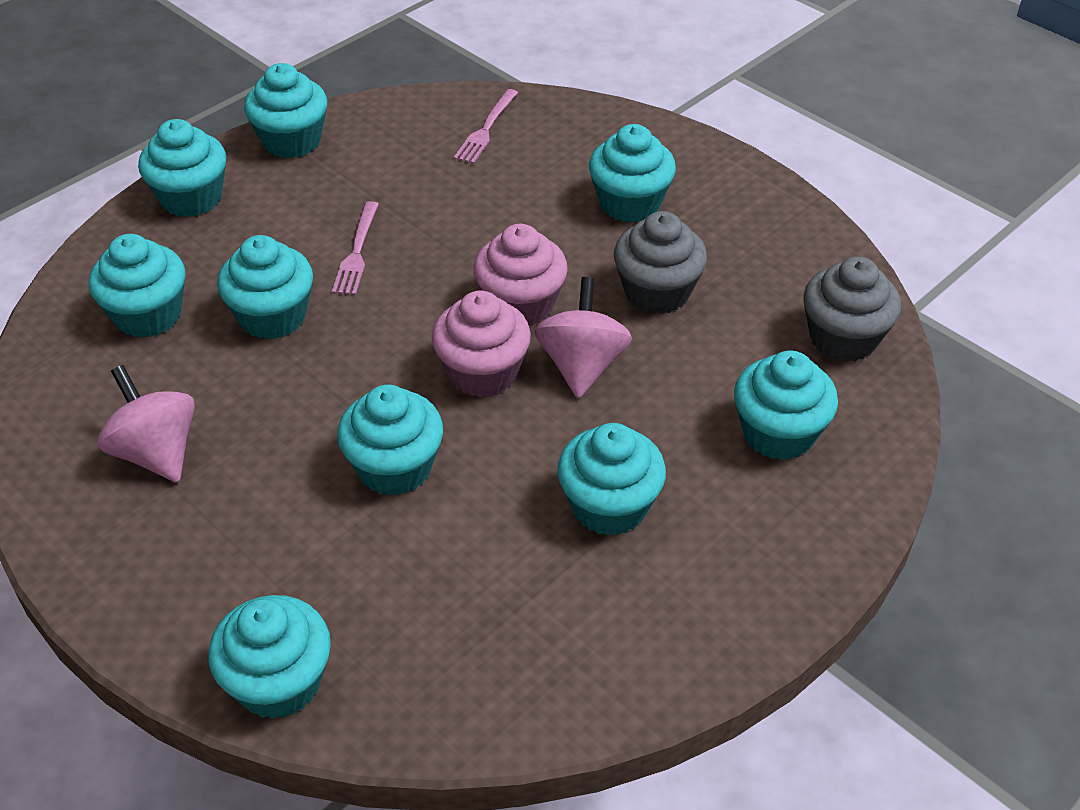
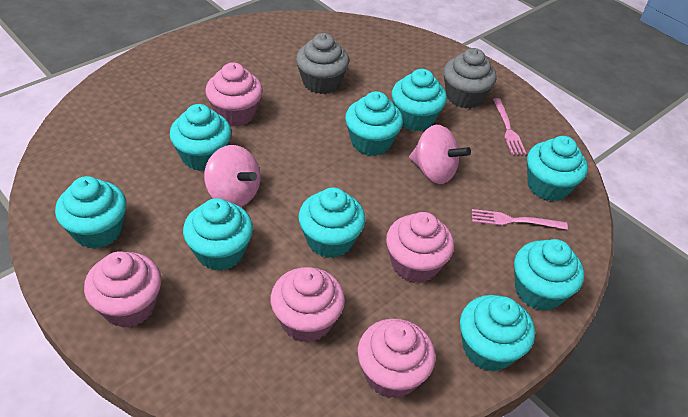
pink cupcake: 2 -> 5

